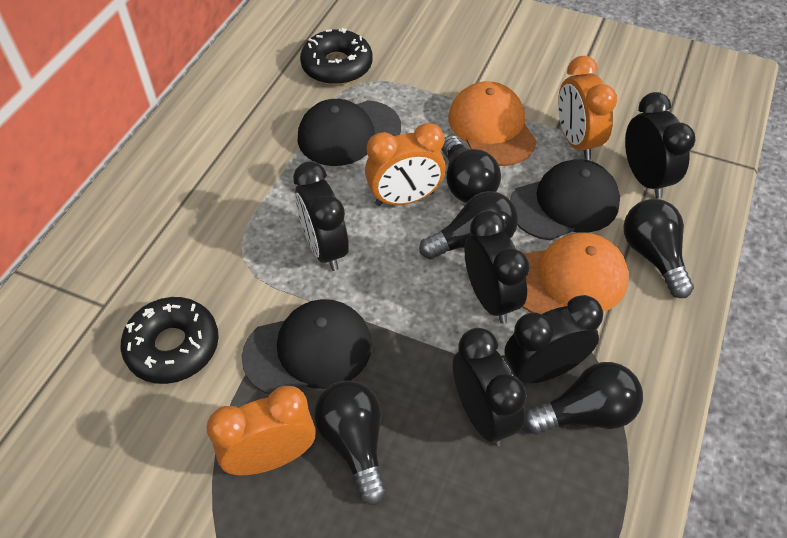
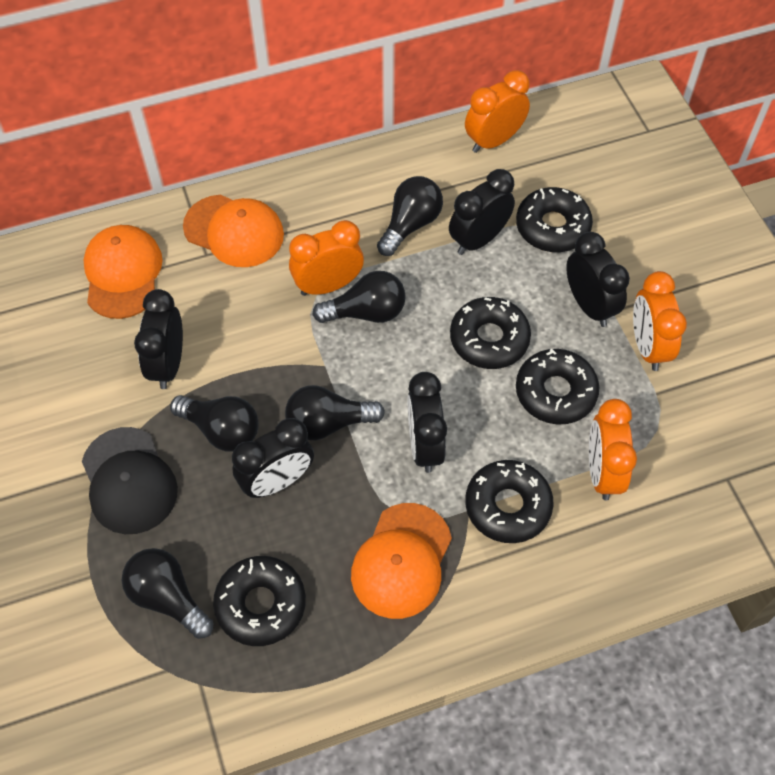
black cap: 3 -> 1
black donut: 2 -> 5
orange cap: 2 -> 3
orange clock: 3 -> 4

